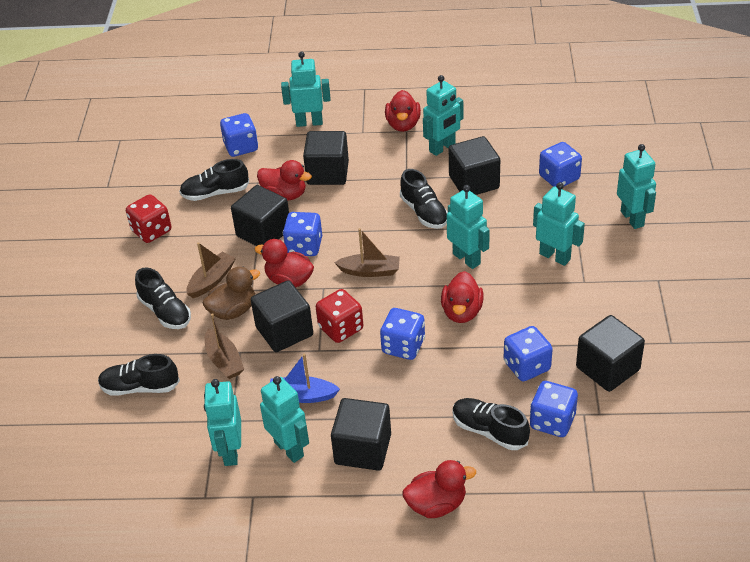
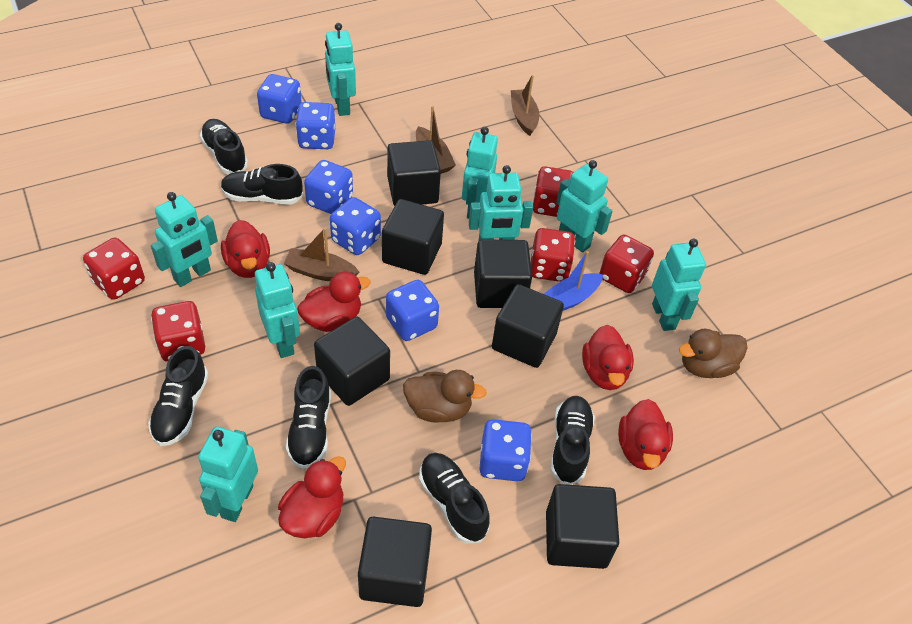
black cube: 6 -> 7
black shoe: 5 -> 6
brown duck: 1 -> 2
red dice: 2 -> 5
turquoise robot: 7 -> 8

